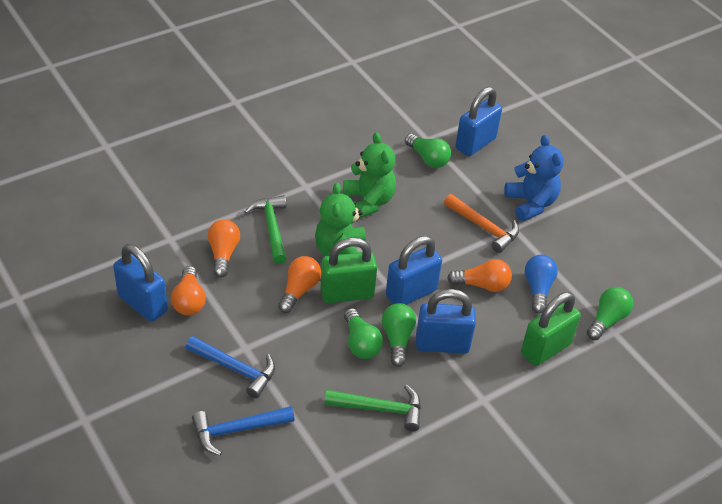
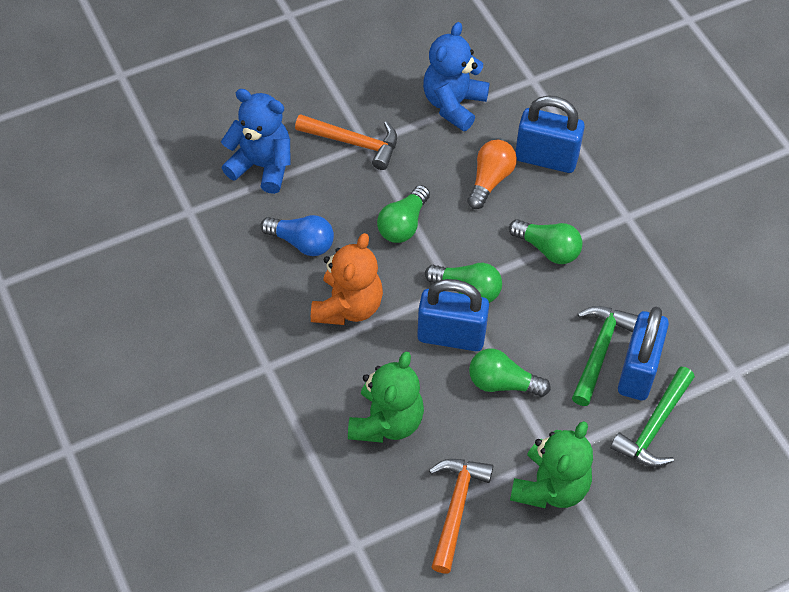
blue hammer: 2 -> 0
blue padlock: 4 -> 3
blue teddy bear: 1 -> 2
green padlock: 2 -> 0
orange hammer: 1 -> 2
orange light bulb: 4 -> 1
orange teddy bear: 0 -> 1

